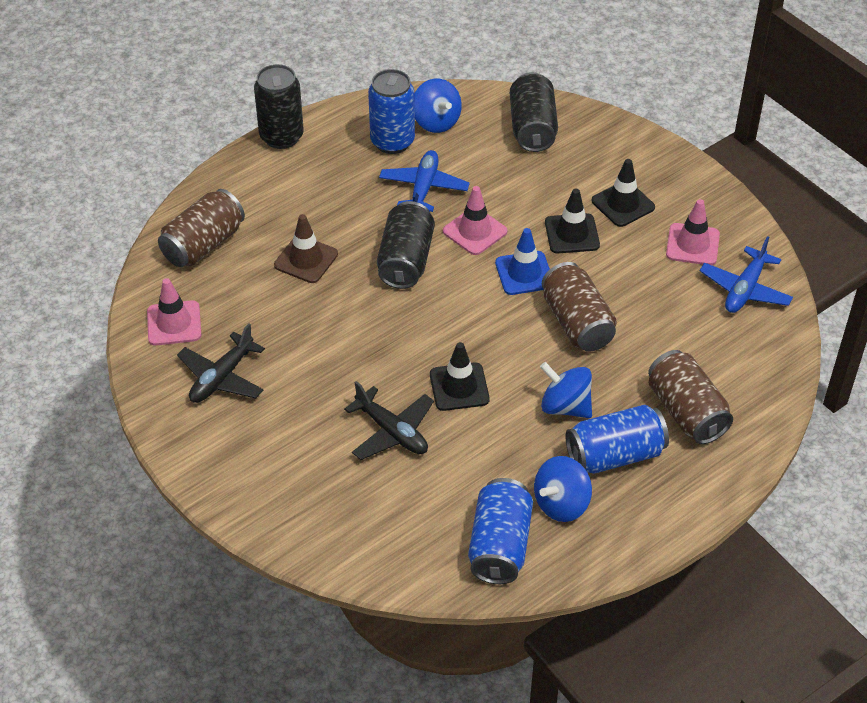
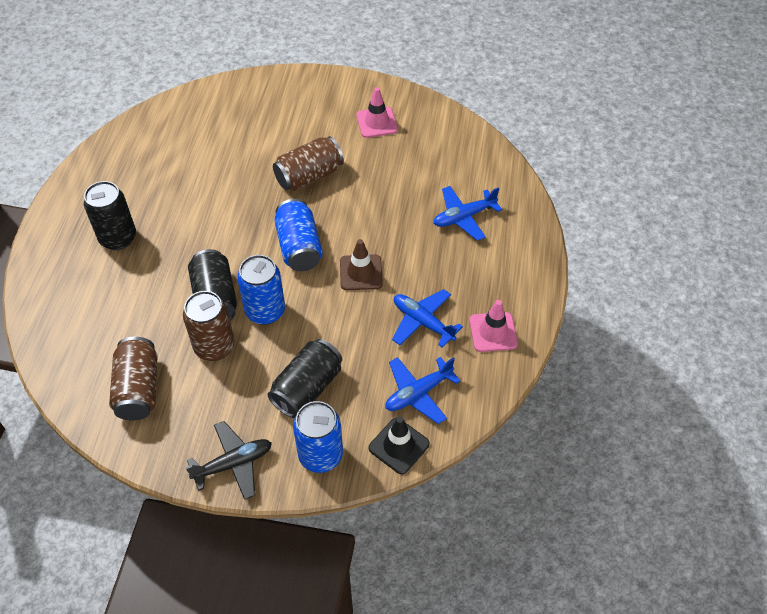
black plane: 2 -> 1
black traffic cone: 3 -> 1
blue plane: 2 -> 3
blue spinning top: 3 -> 0
blue traffic cone: 1 -> 0
pink traffic cone: 3 -> 2

